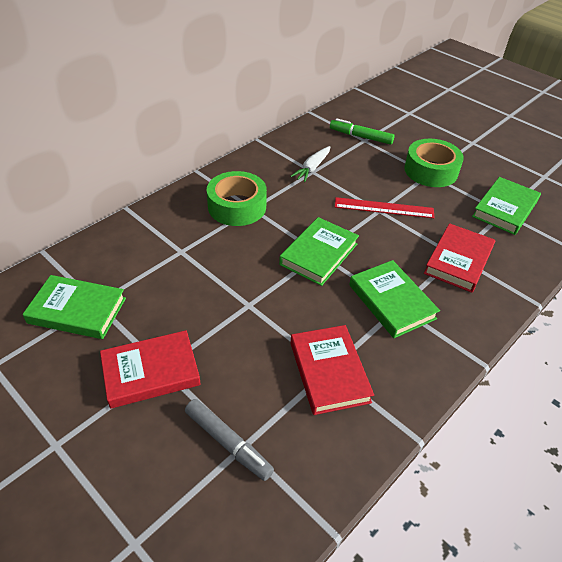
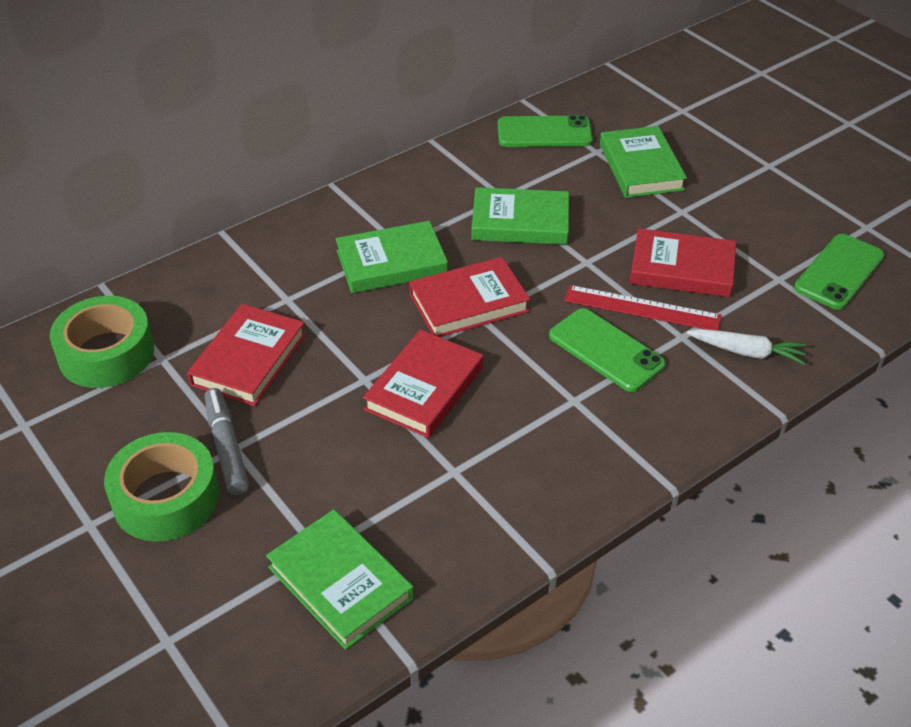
green marker: 1 -> 0
green phone: 0 -> 3
red book: 3 -> 4

